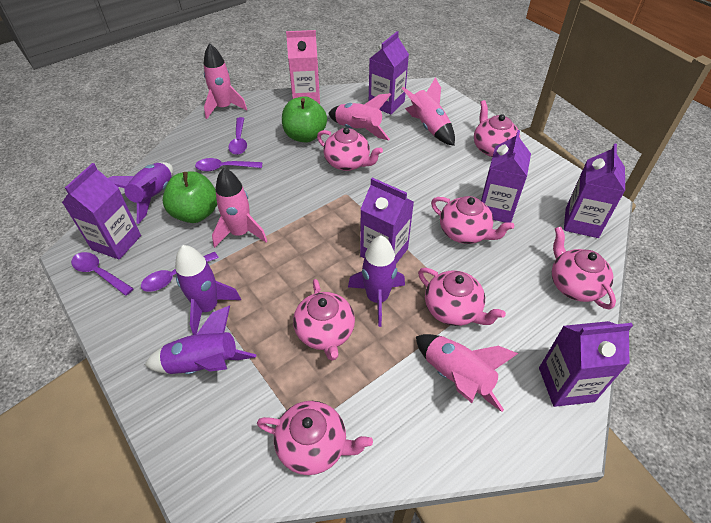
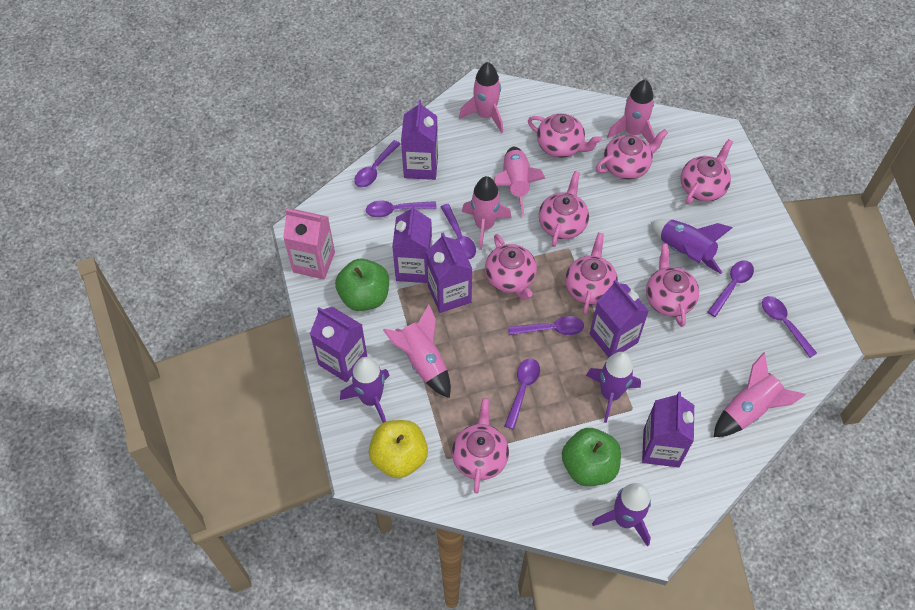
pink rocket: 5 -> 6
pink teapot: 7 -> 8
purple spoon: 4 -> 7
yellow apple: 0 -> 1

